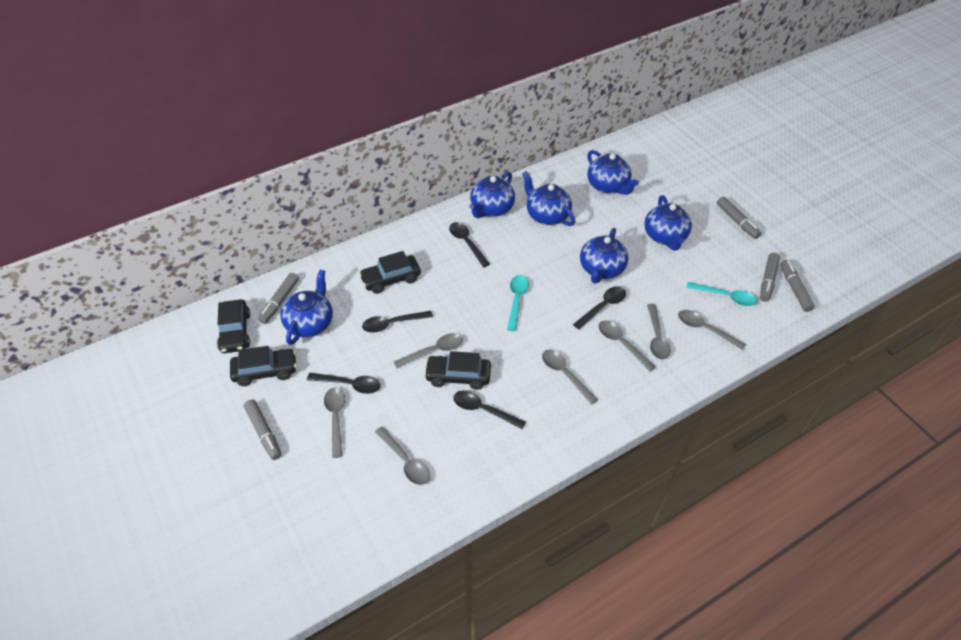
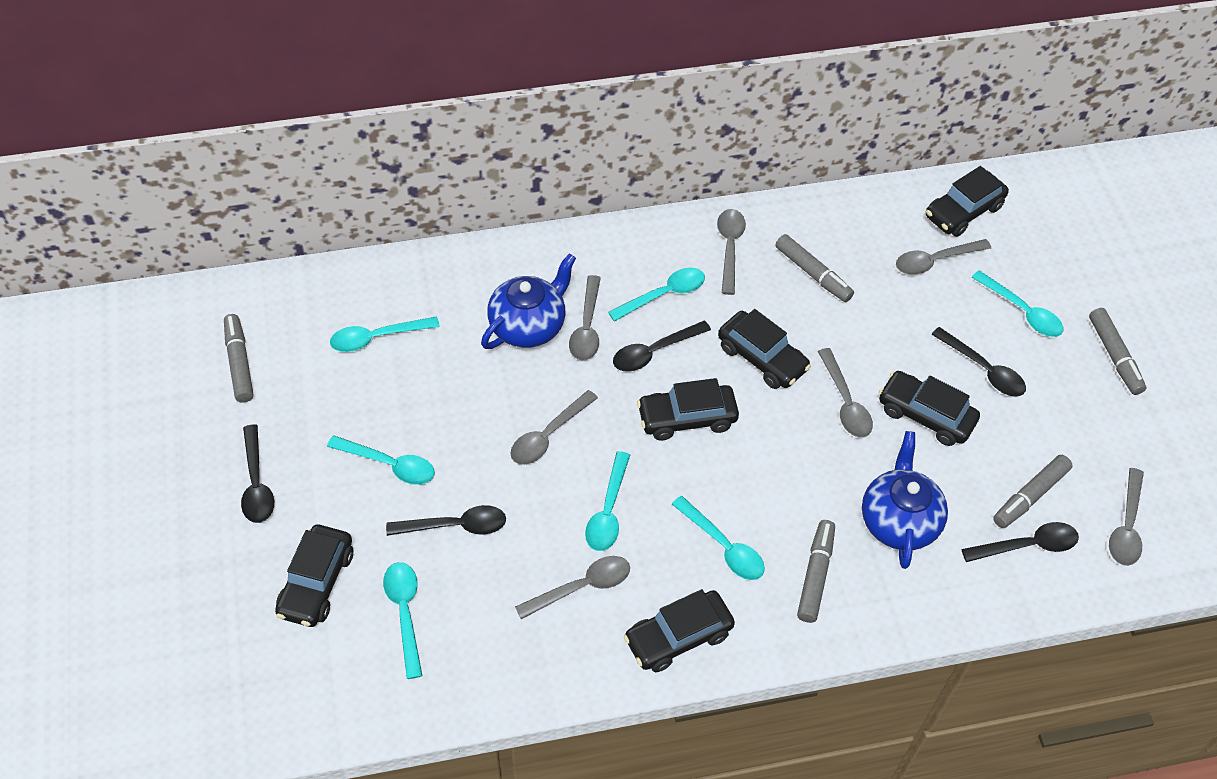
black car: 4 -> 6
blue teapot: 6 -> 2
turquoise spoon: 2 -> 7

